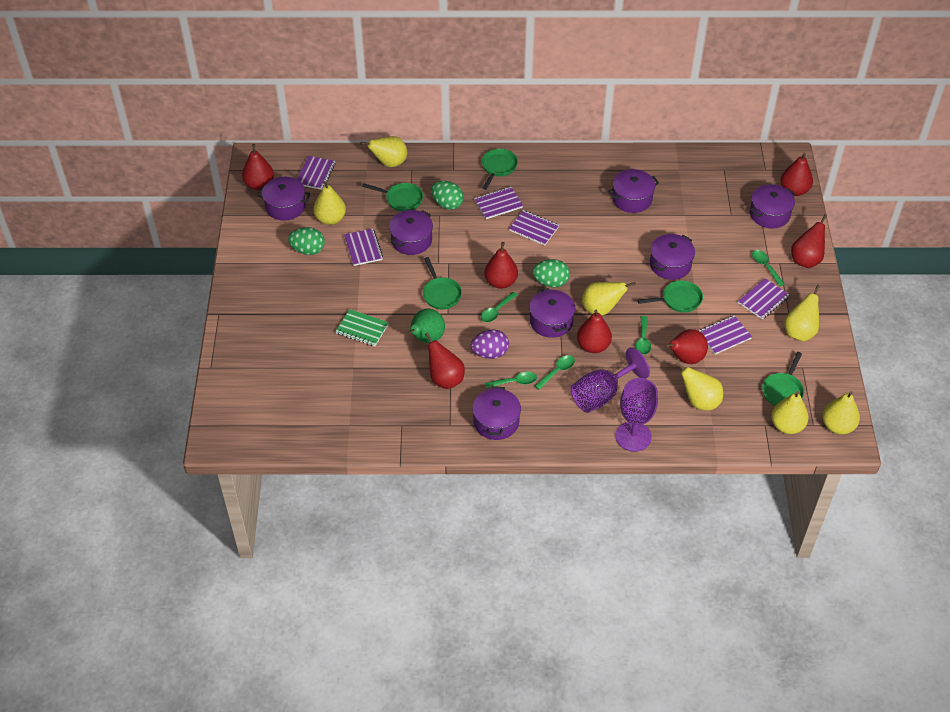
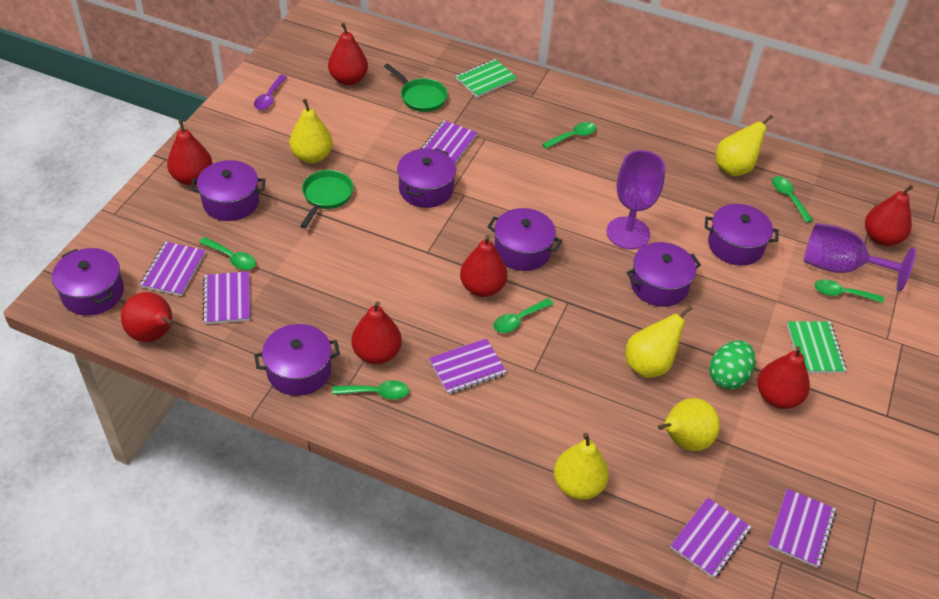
green egg: 3 -> 1
green notebook: 1 -> 2
green pan: 5 -> 2
green pear: 1 -> 0
green spoon: 5 -> 6
purple egg: 1 -> 0
purple spoon: 0 -> 1
yellow pear: 7 -> 5

